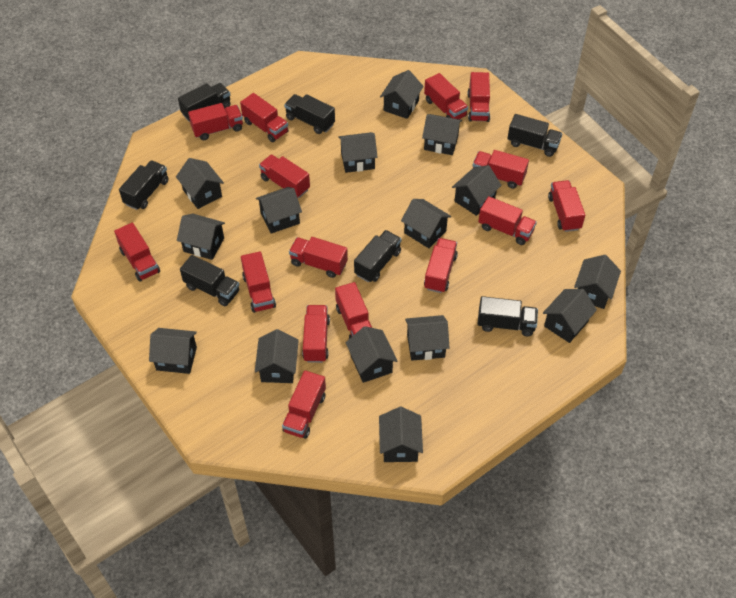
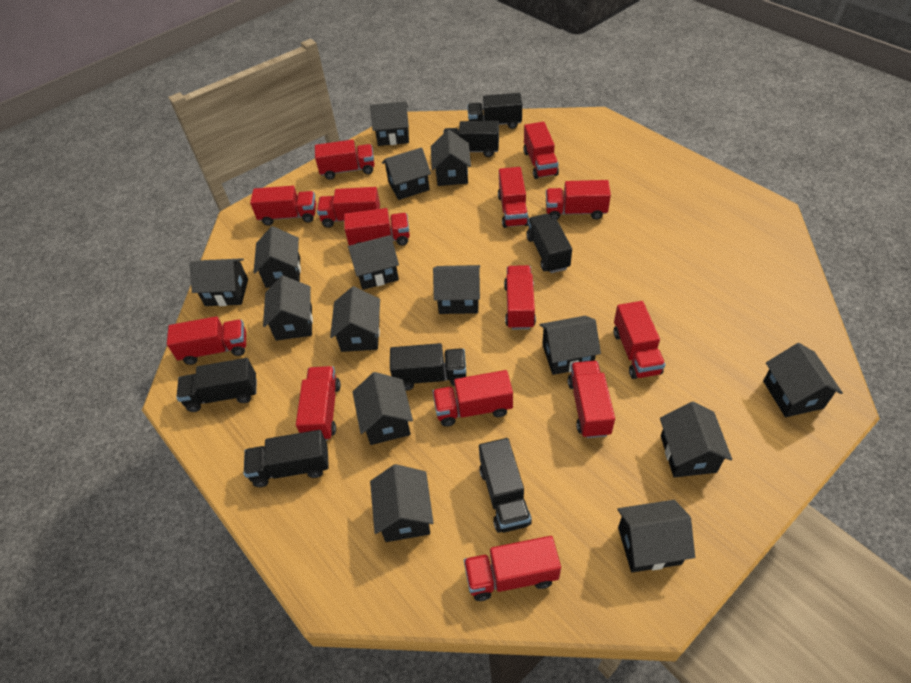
red truck: 15 -> 14

